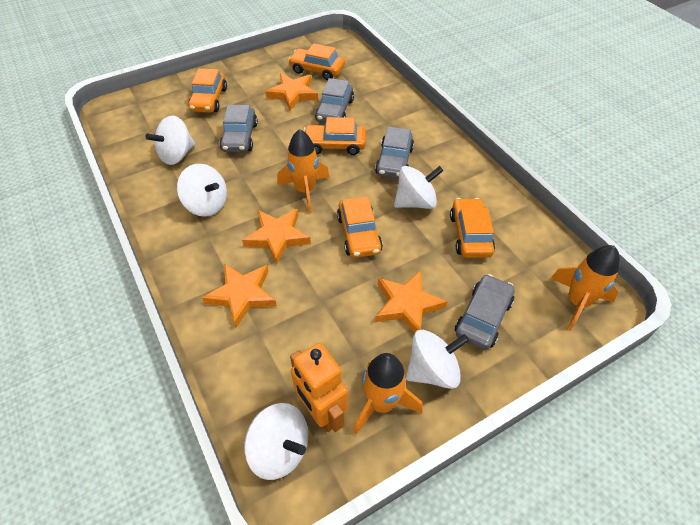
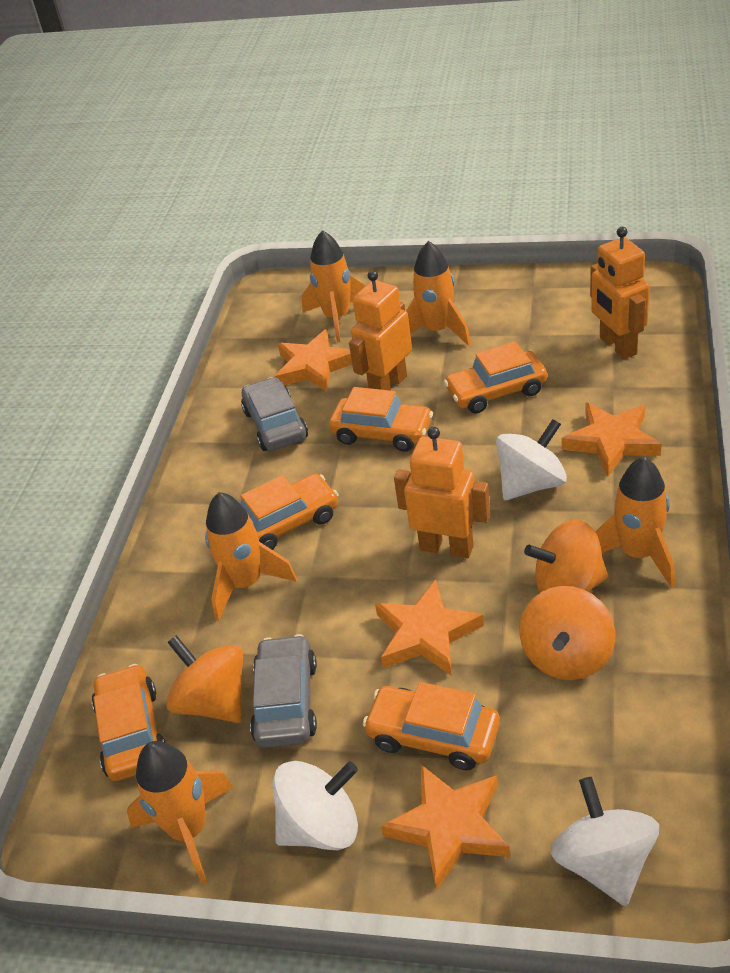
grey car: 4 -> 2
orange robot: 1 -> 3
orange rocket: 3 -> 5
orange spinning top: 0 -> 3
white spinning top: 5 -> 3

